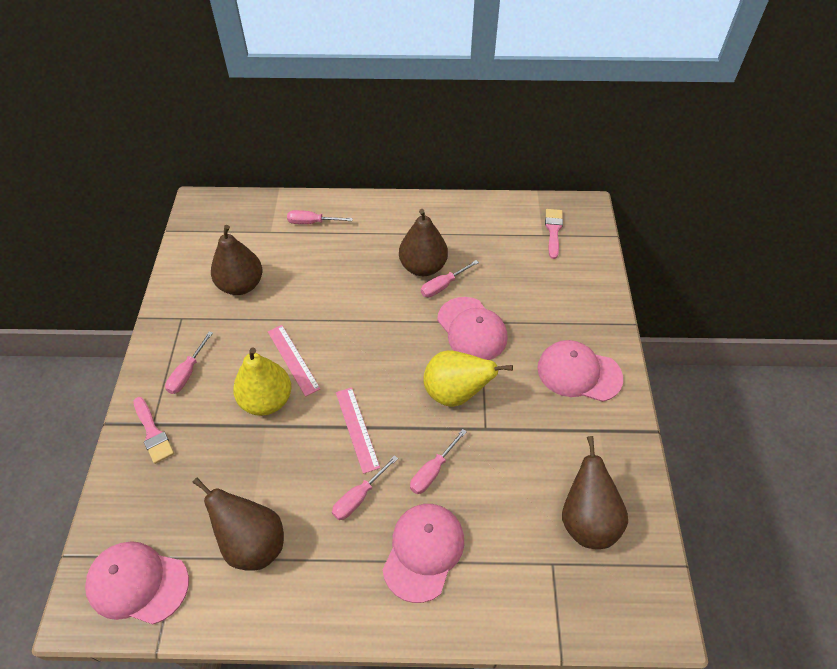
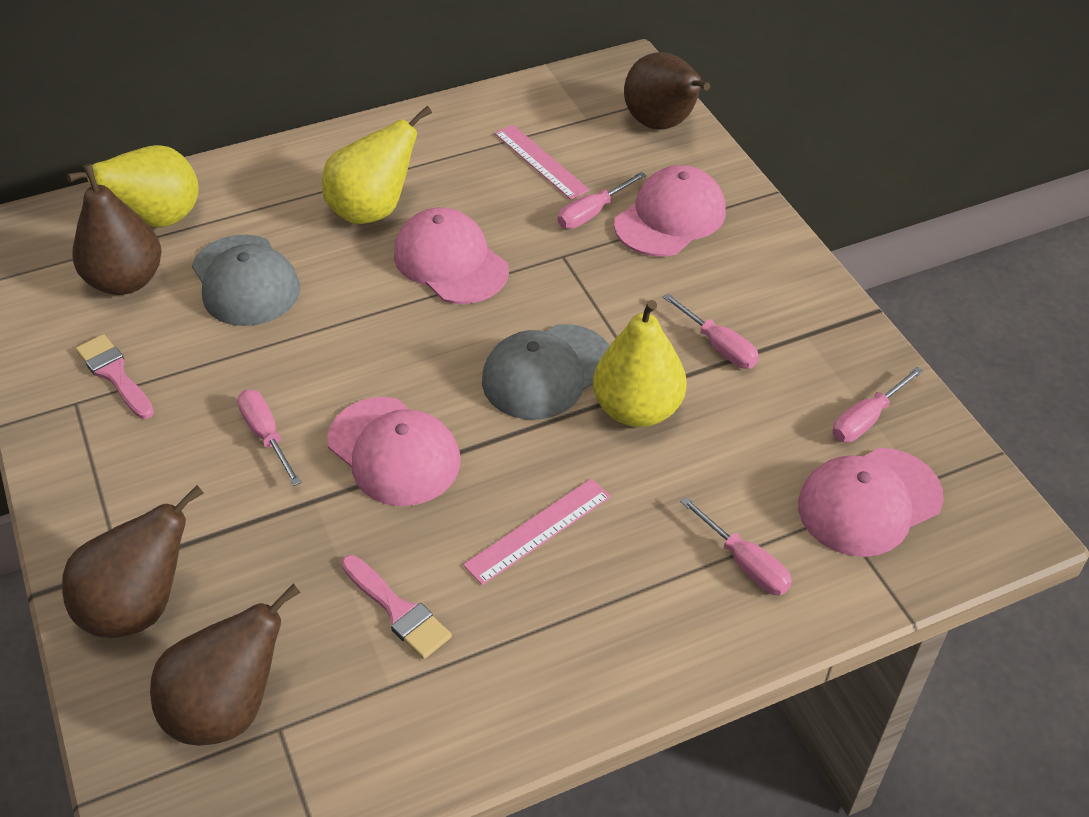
grey cap: 0 -> 2
yellow pear: 2 -> 3

